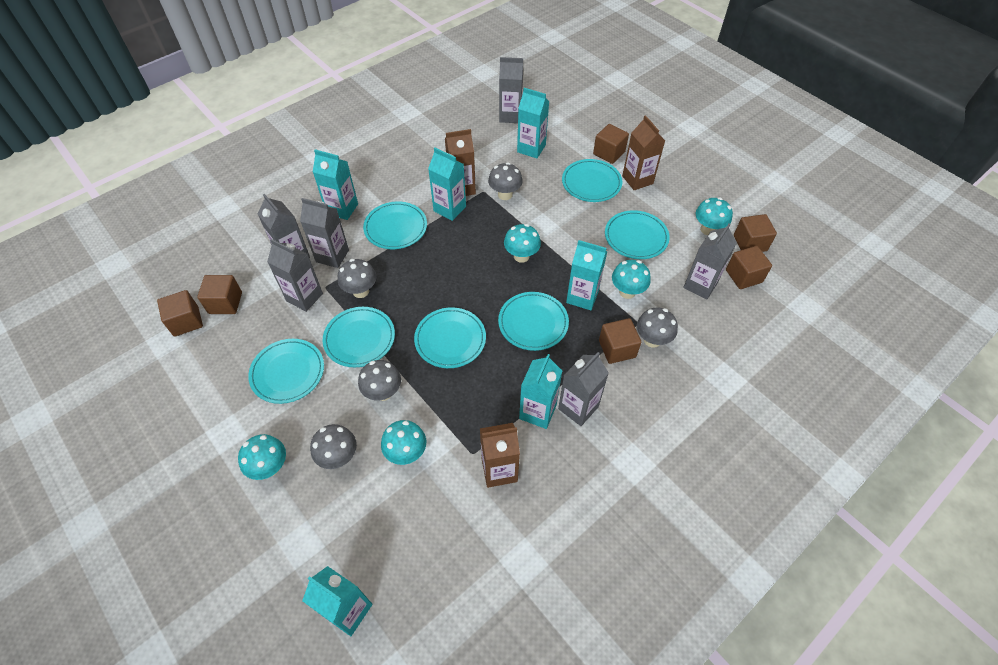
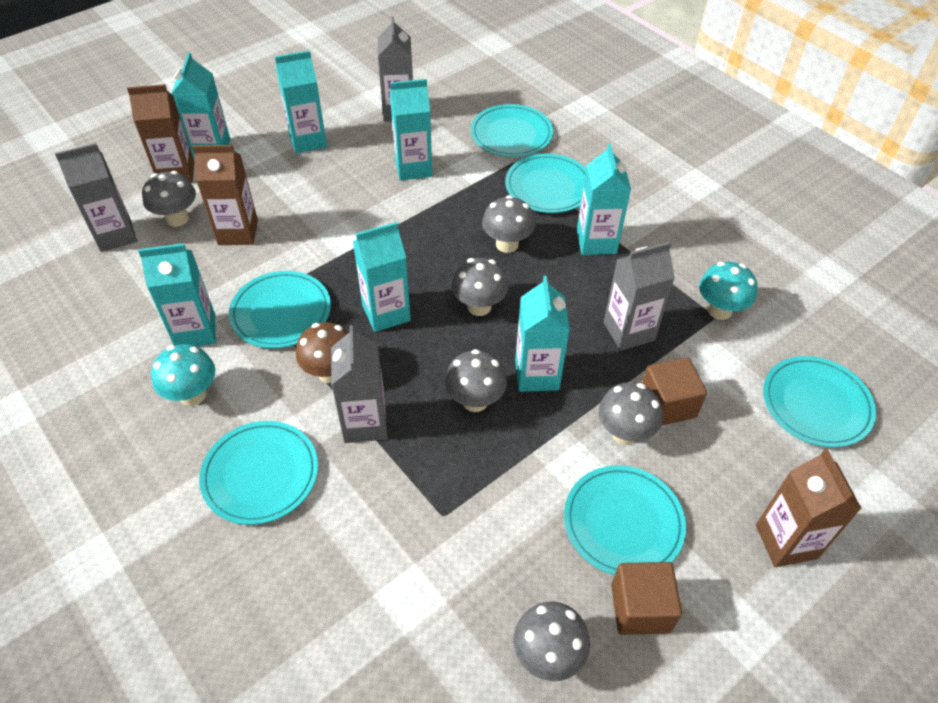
brown cube: 6 -> 2
brown mushroom: 0 -> 1
grey carton: 6 -> 4
grey mushroom: 5 -> 6
turquoise carton: 6 -> 7
turquoise mushroom: 5 -> 2
turquoise plate: 7 -> 6

